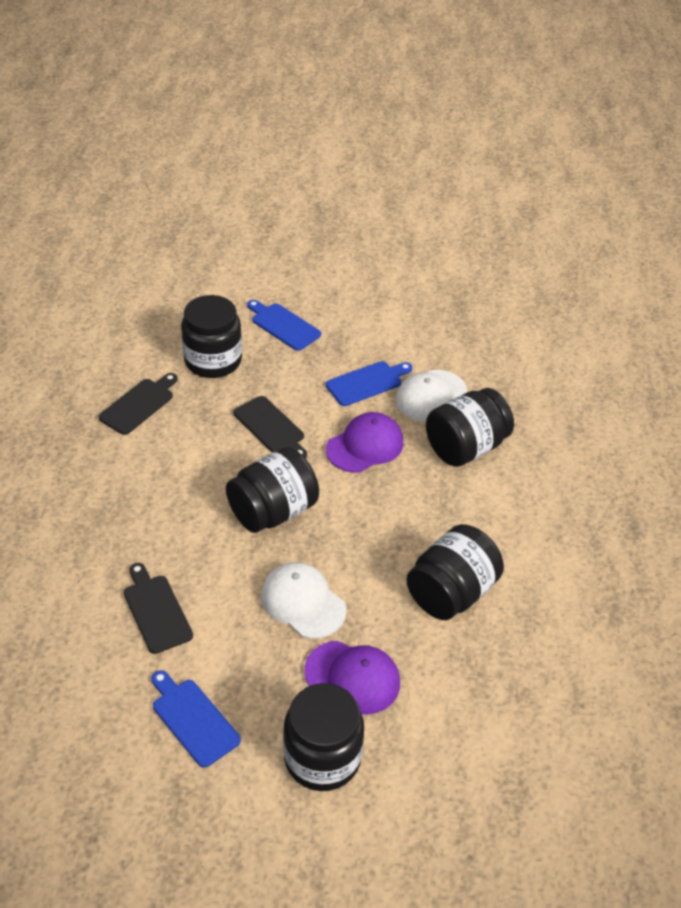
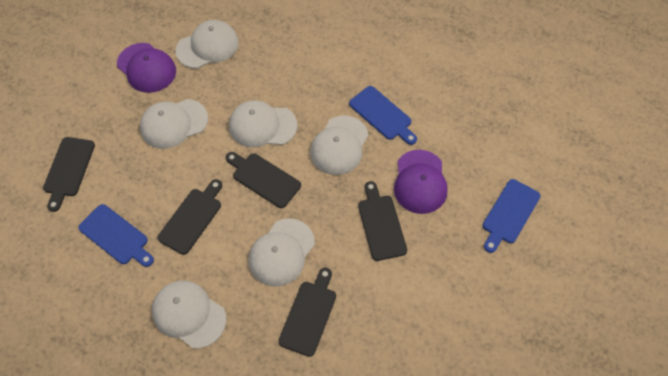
black cutting board: 3 -> 5
black jar: 5 -> 0
white cap: 2 -> 6

